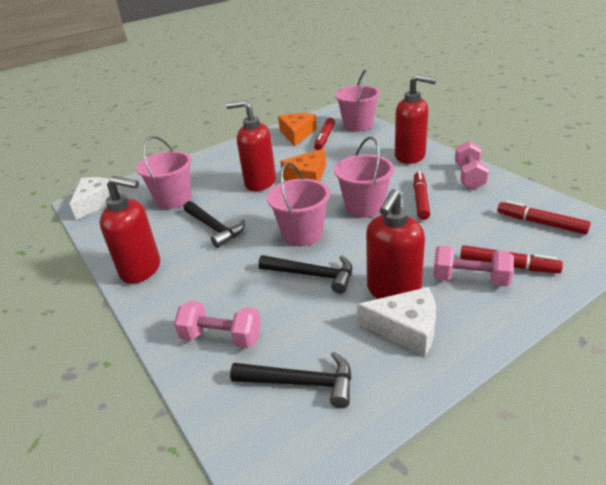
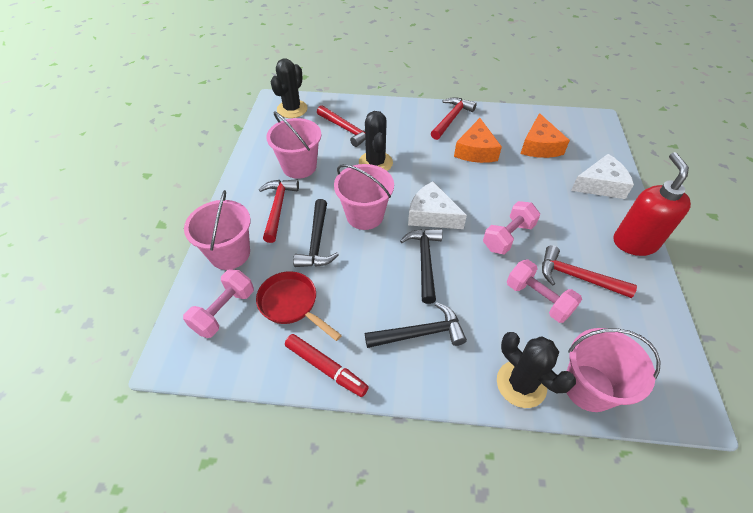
black cactus: 0 -> 3
red hammer: 0 -> 4
red marker: 4 -> 1
red pan: 0 -> 1
red soap dispenser: 4 -> 1

